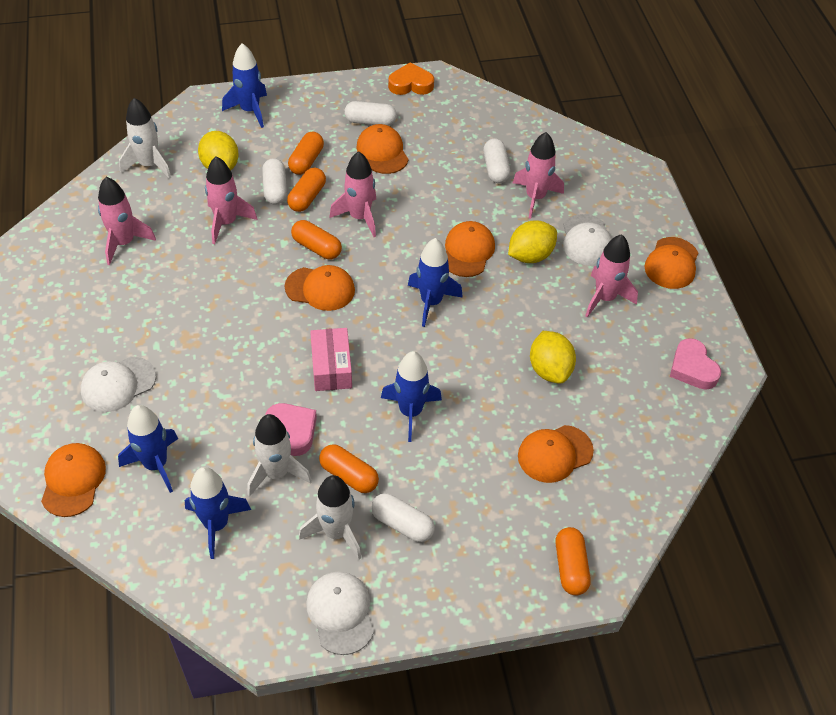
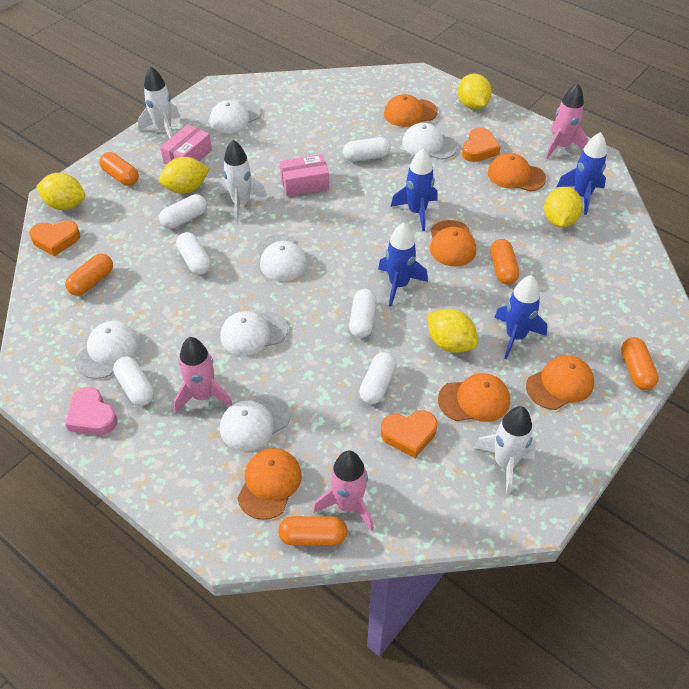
blue rocket: 5 -> 4
orange heart: 1 -> 3
pink box: 1 -> 2
pink heart: 2 -> 1
pink rocket: 5 -> 3
white cap: 3 -> 6
white capsule: 4 -> 6
yellow lemon: 3 -> 5

